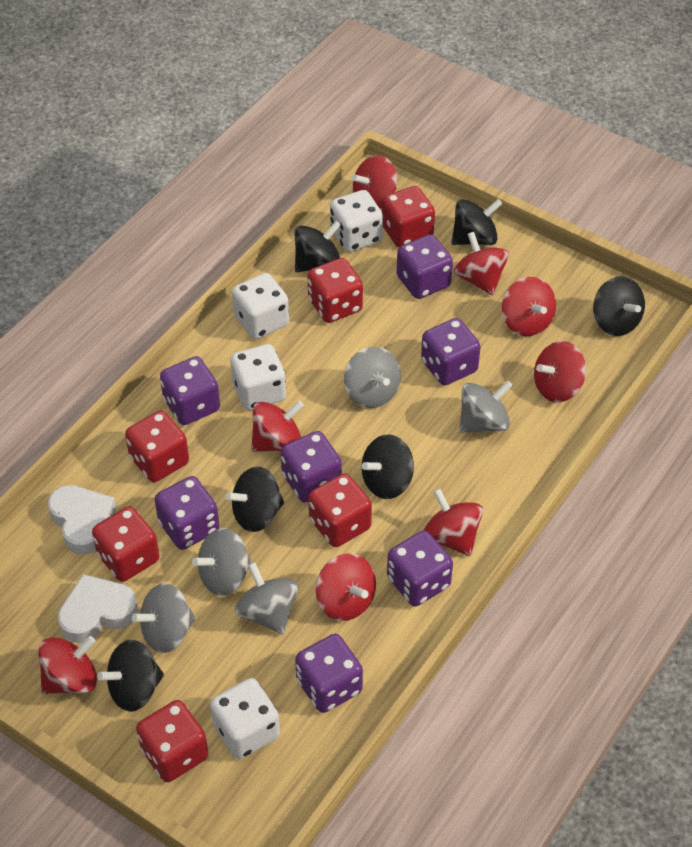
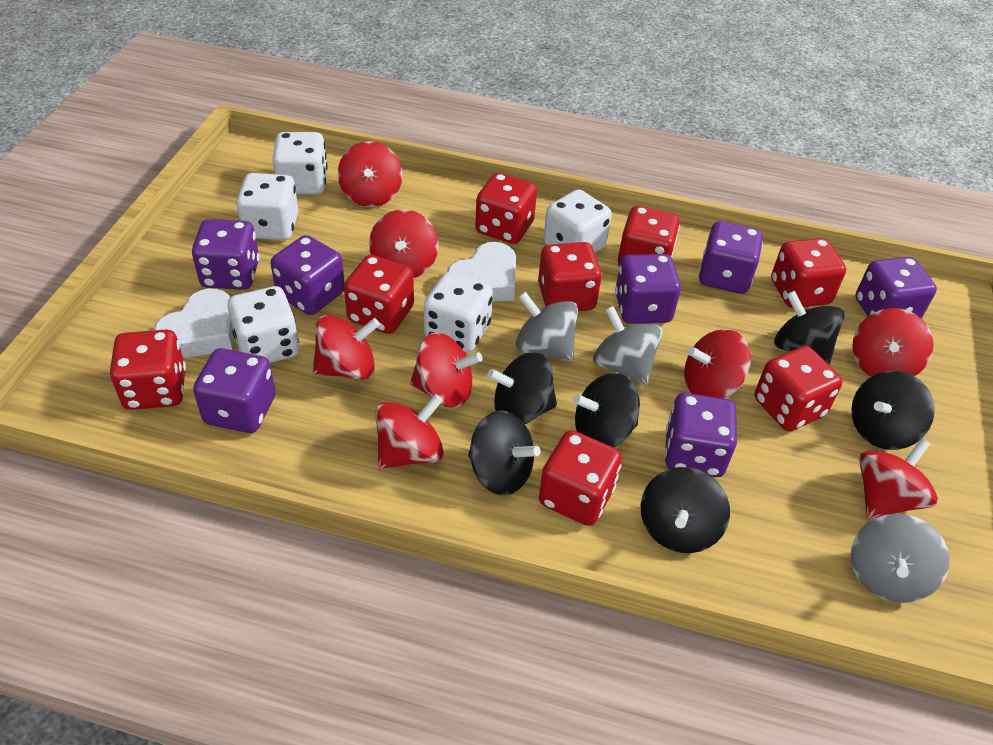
grey spinning top: 5 -> 3
red dice: 6 -> 8
white dice: 4 -> 5

